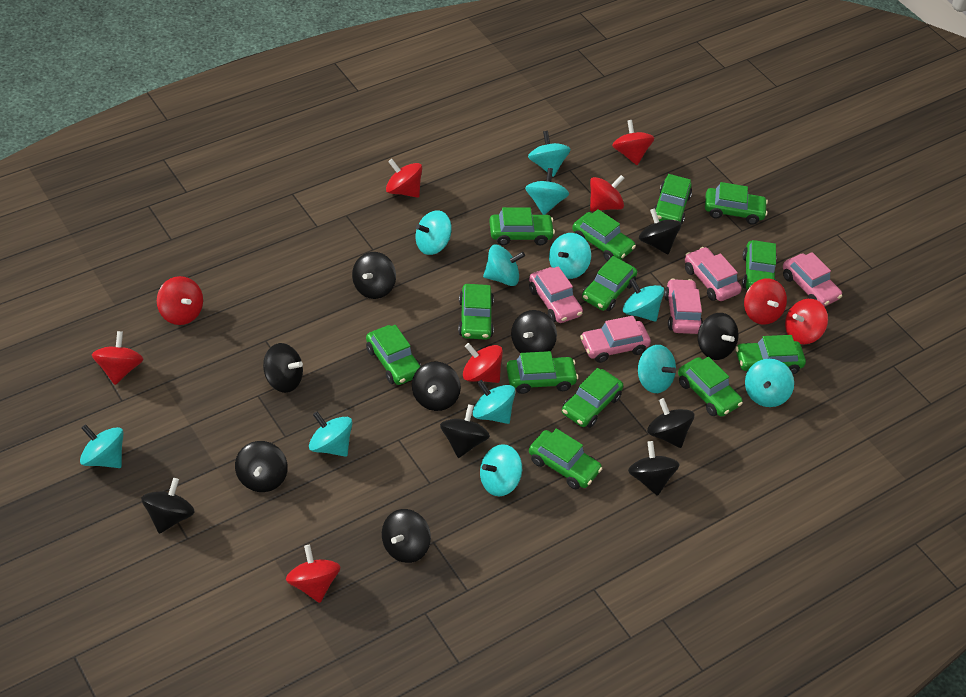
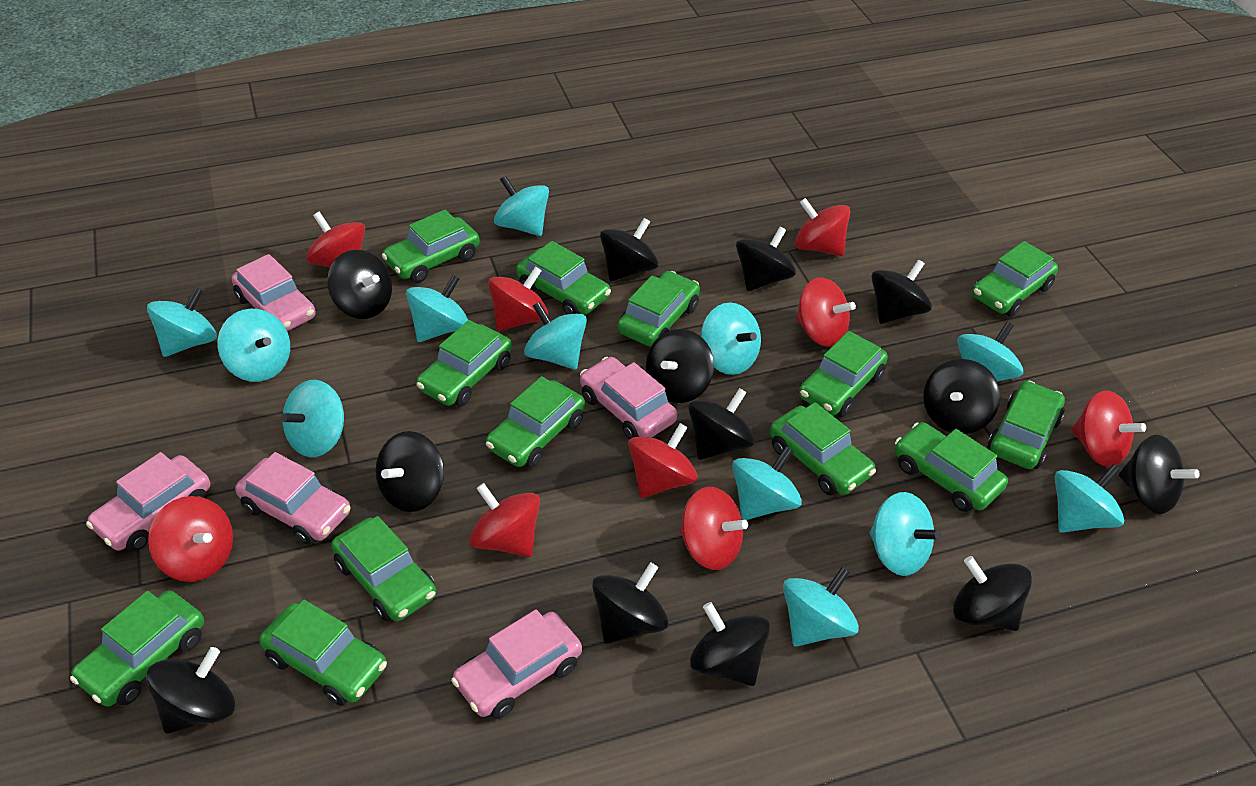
black spinning top: 12 -> 13

